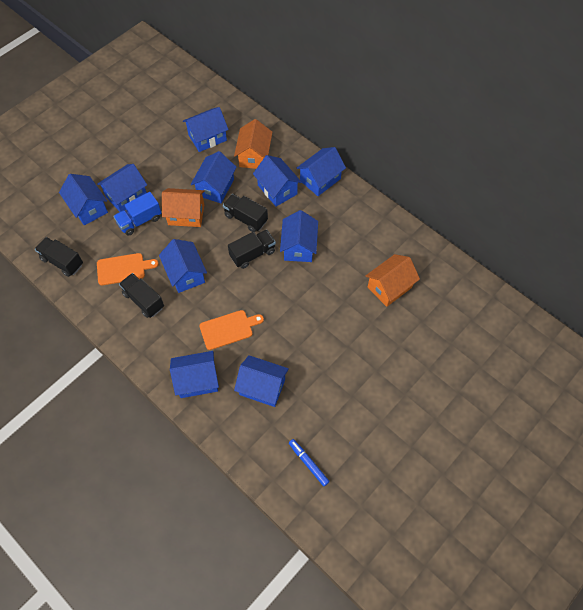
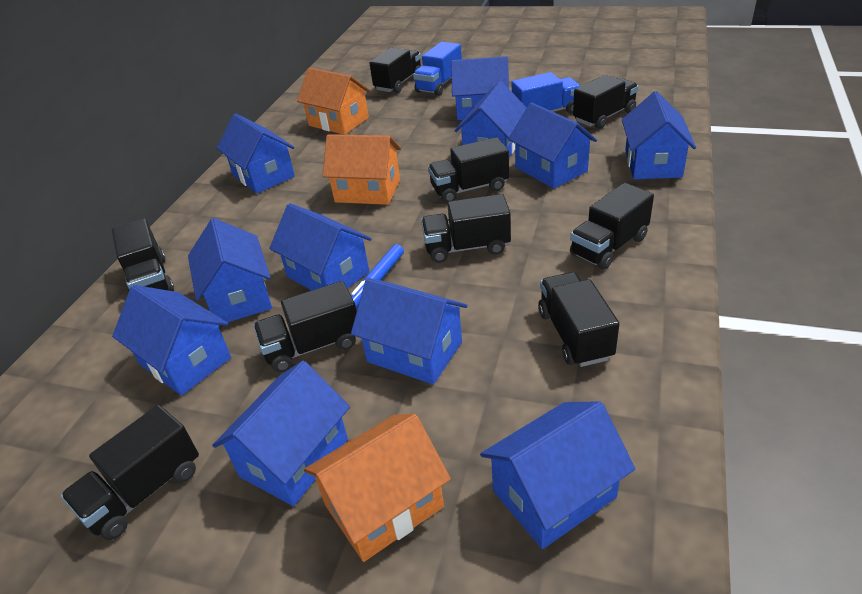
black truck: 4 -> 9
blue house: 10 -> 11
blue truck: 1 -> 2
orange cutting board: 2 -> 0

